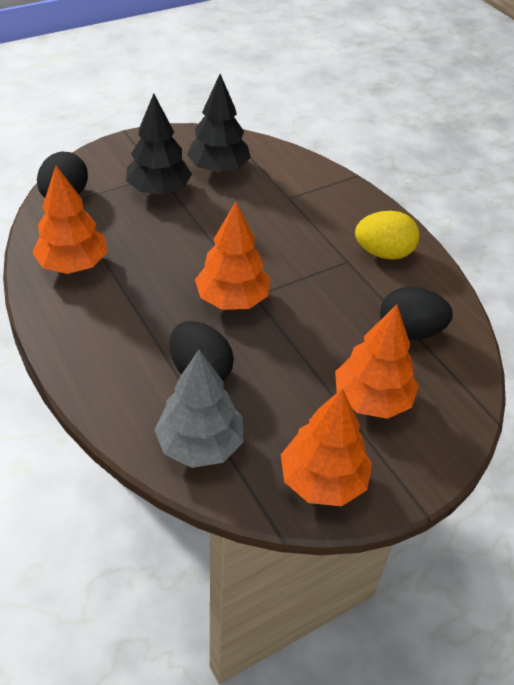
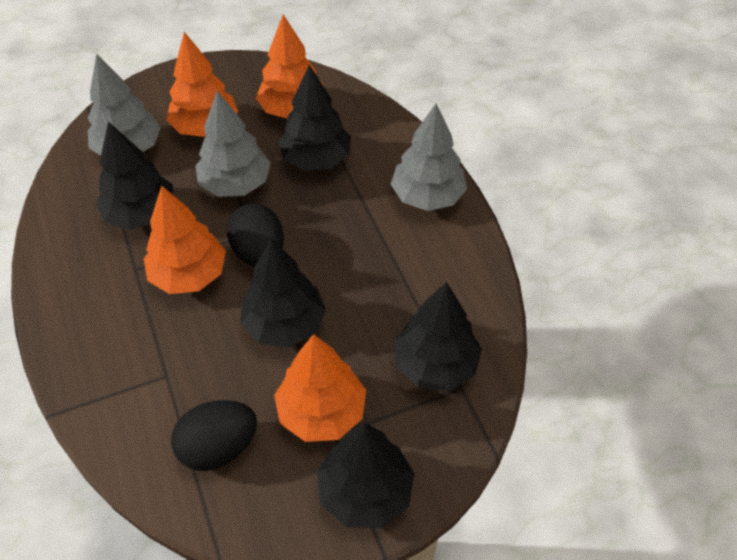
black egg: 3 -> 2
black tree: 2 -> 5
grey tree: 1 -> 3
yellow egg: 1 -> 0

